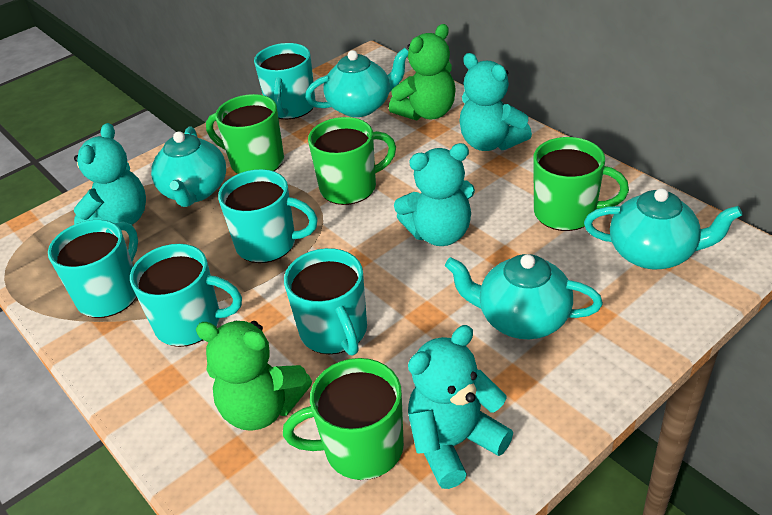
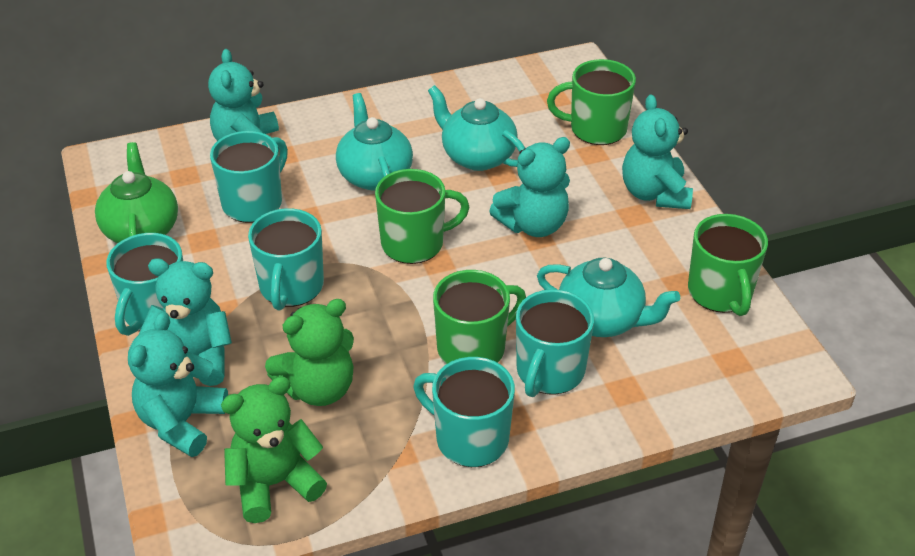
green teapot: 0 -> 1
turquoise teapot: 4 -> 3
turquoise teddy bear: 4 -> 5

